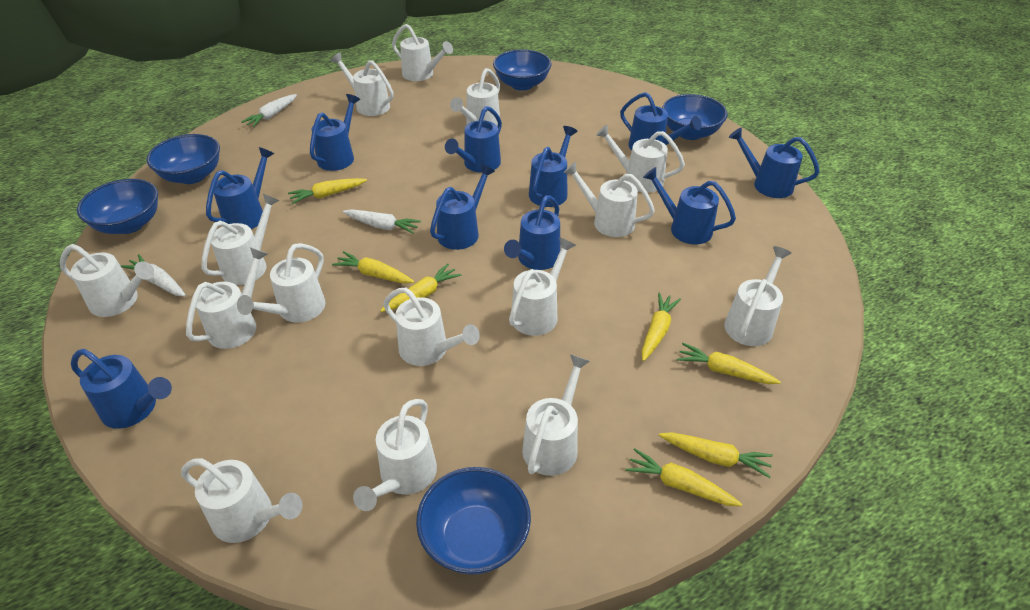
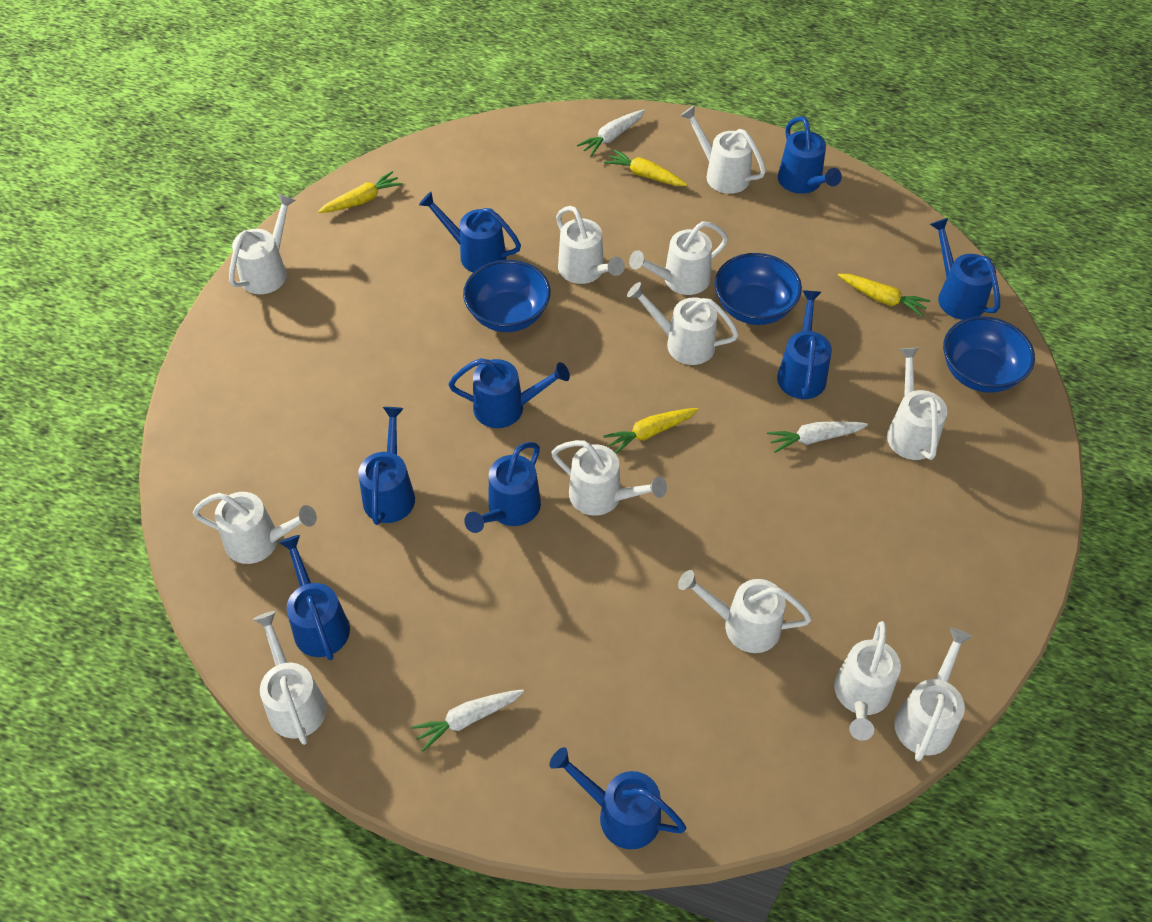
blue bowl: 5 -> 3
blue watering can: 10 -> 9
white watering can: 15 -> 12
yellow carrot: 7 -> 4

